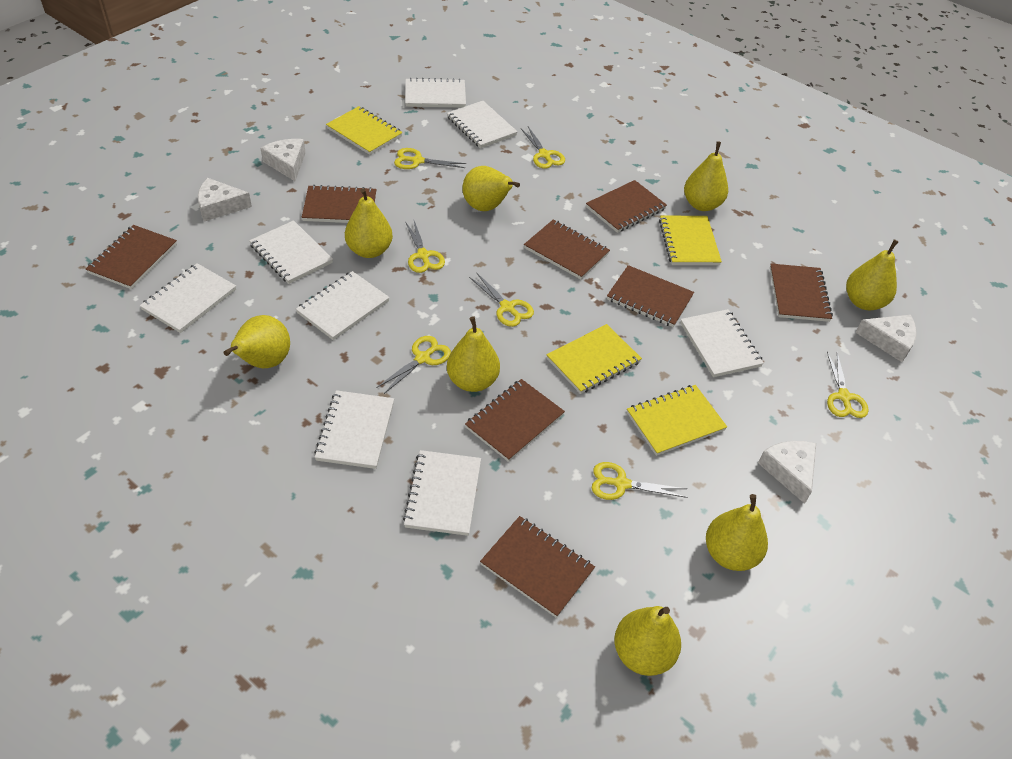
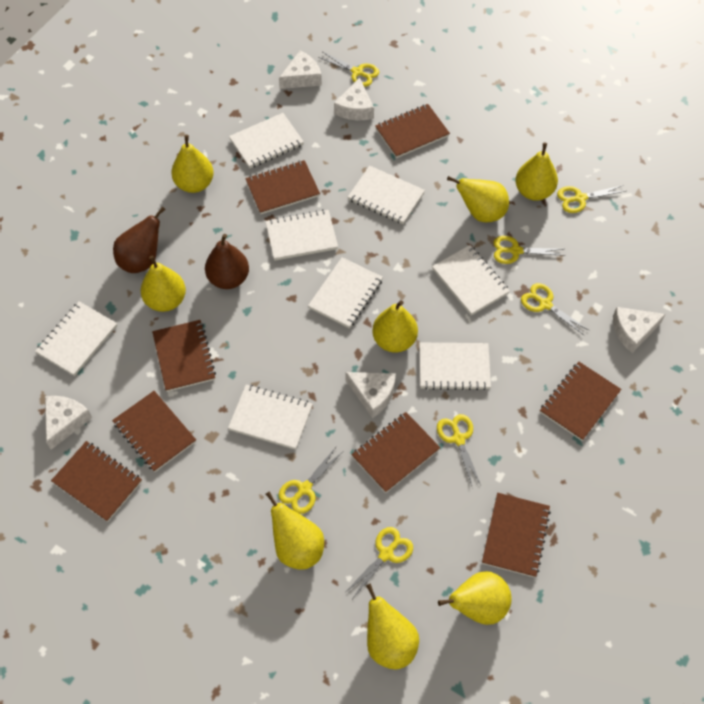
brown pear: 0 -> 2
white cheese: 4 -> 5
yellow notebook: 4 -> 0

